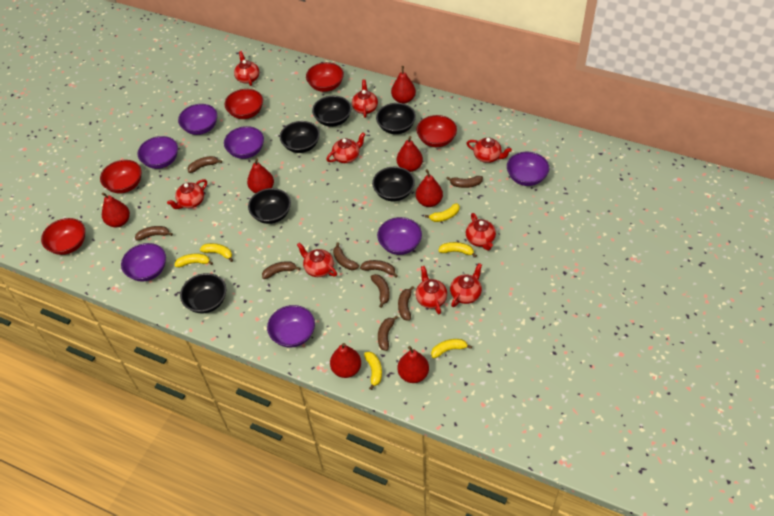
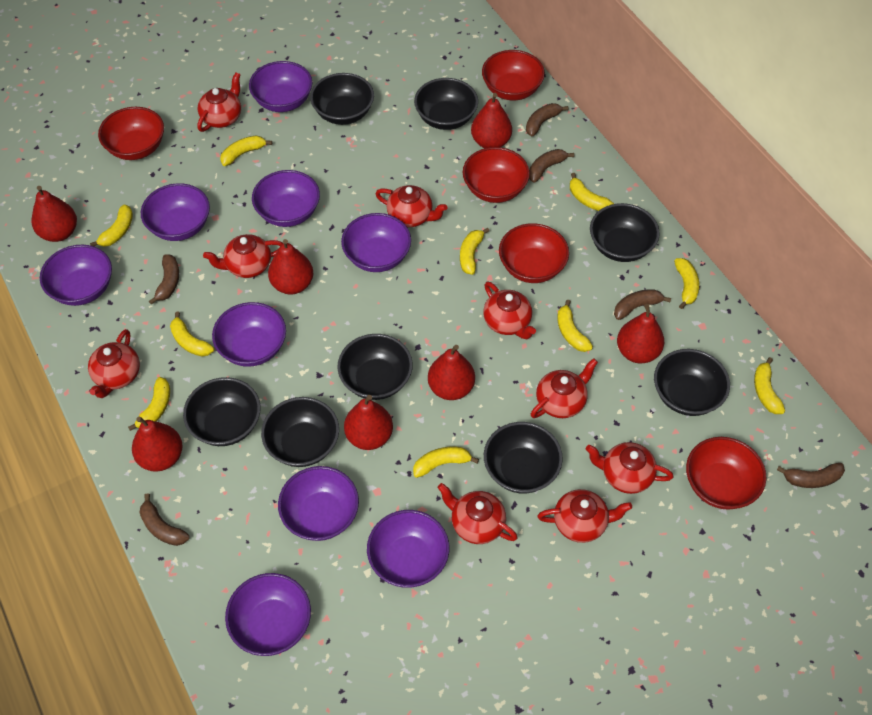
black bowl: 6 -> 8
brown banana: 9 -> 6
purple bowl: 7 -> 9
yellow banana: 6 -> 10

